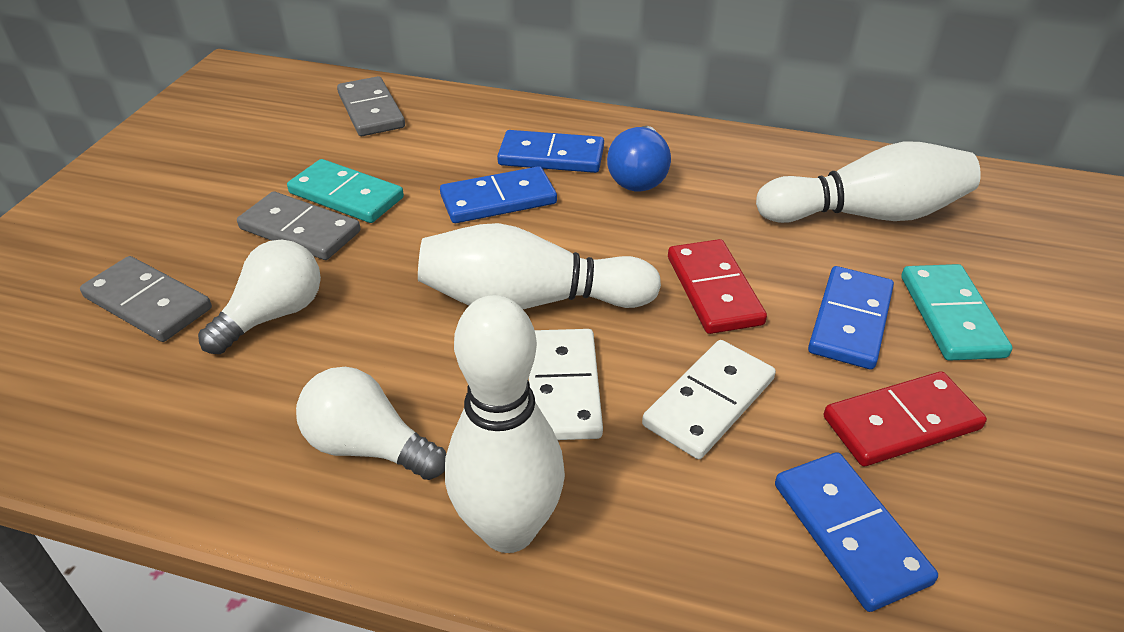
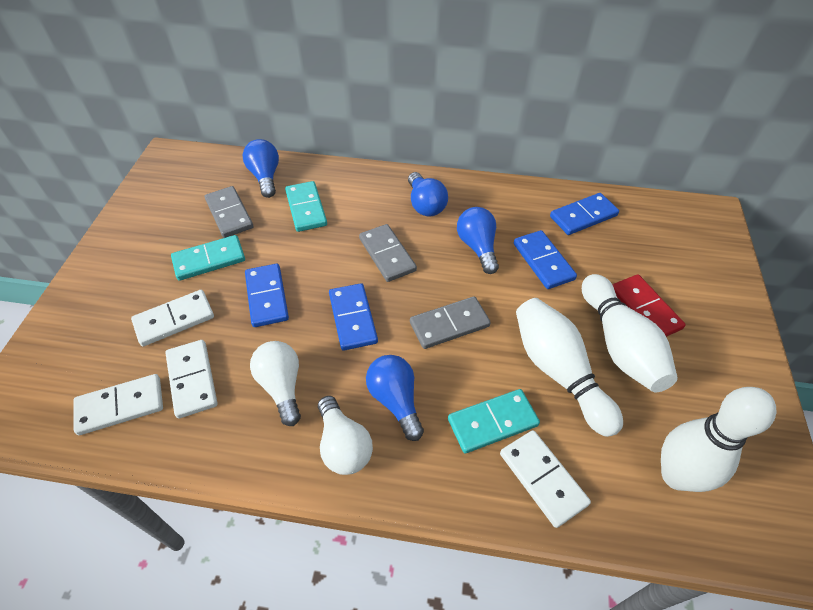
blue light bulb: 1 -> 4
red domino: 2 -> 1
turquoise domino: 2 -> 3
white domino: 2 -> 4

